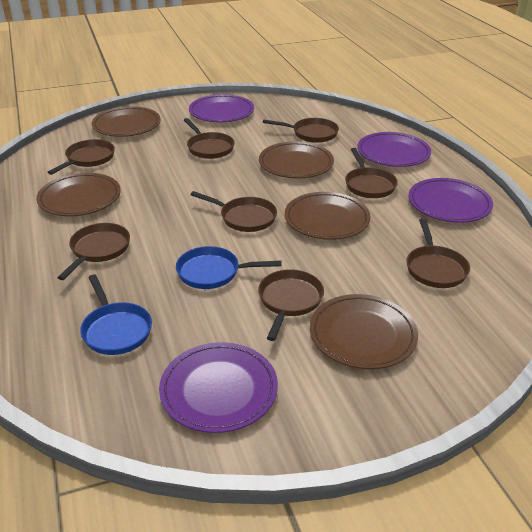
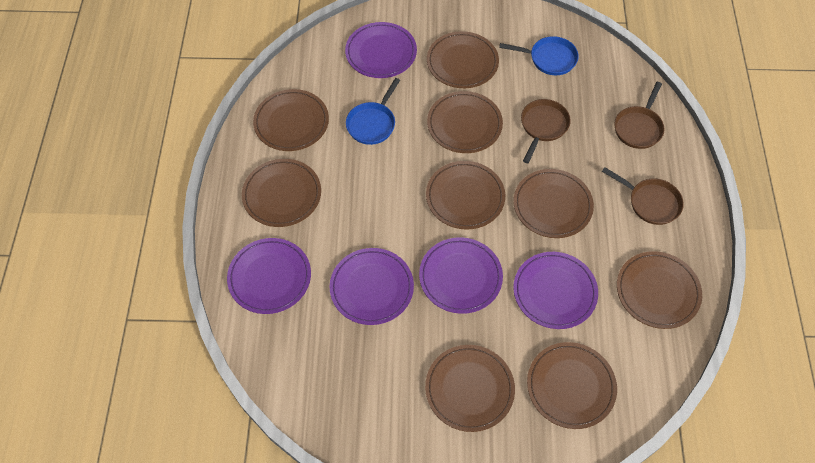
brown pan: 8 -> 3
brown plate: 5 -> 9
purple plate: 4 -> 5

